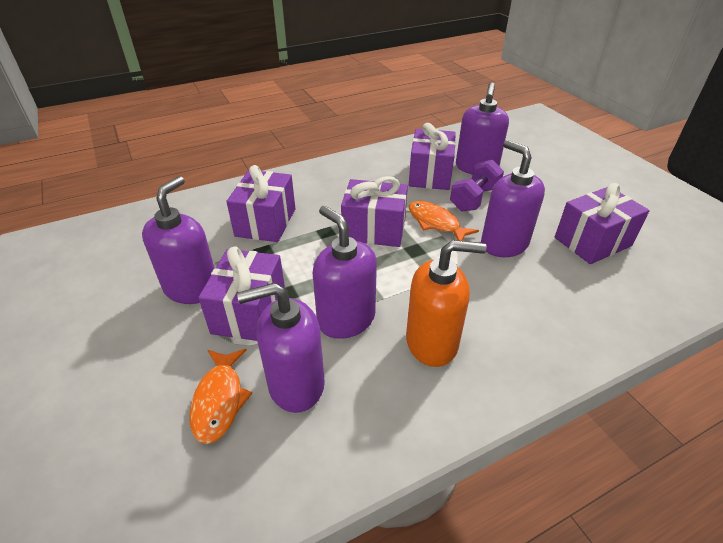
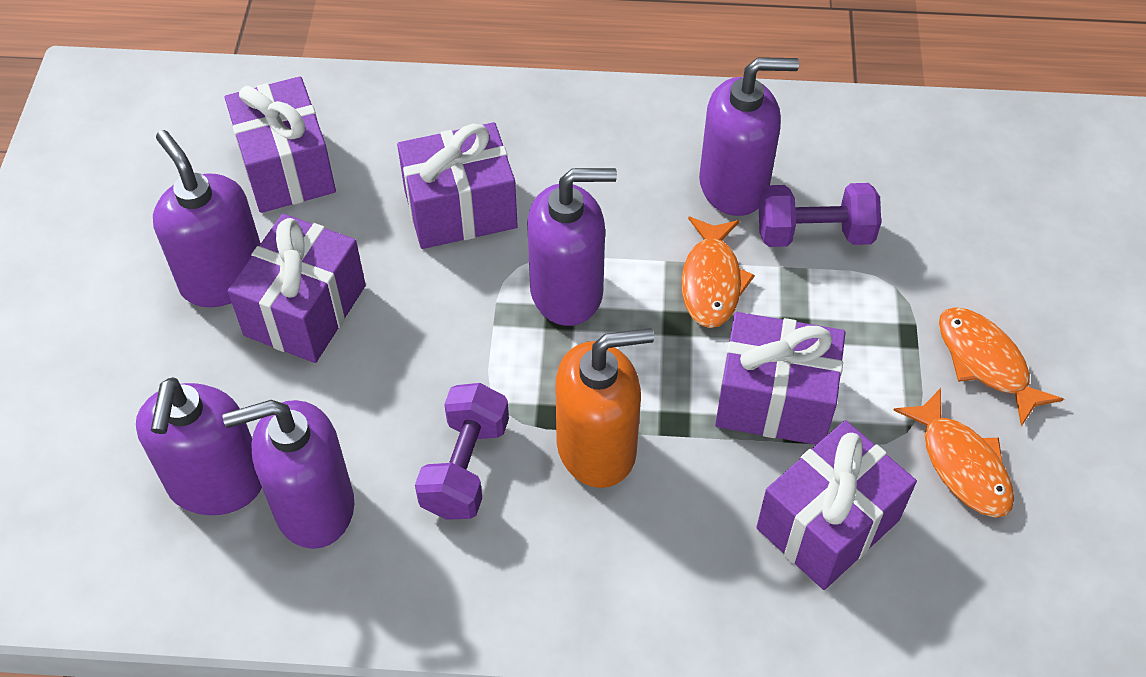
orange fish: 2 -> 3
purple dumbbell: 1 -> 2

